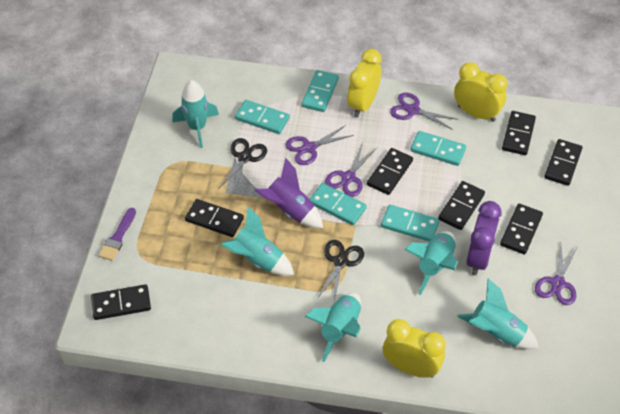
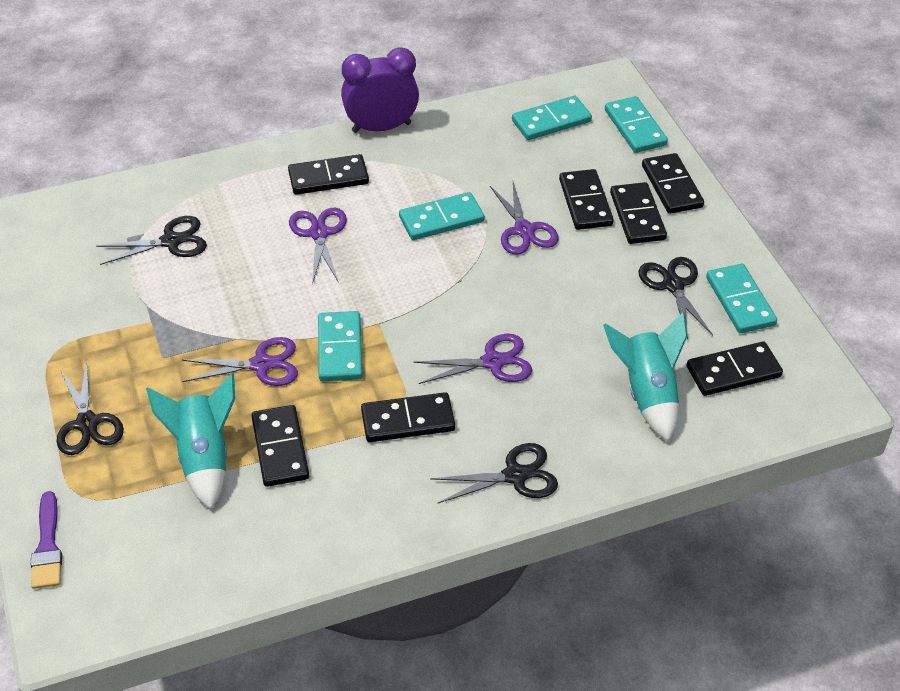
black scissors: 2 -> 4
purple rocket: 1 -> 0
turquoise rocket: 5 -> 2
yellow clock: 3 -> 0

